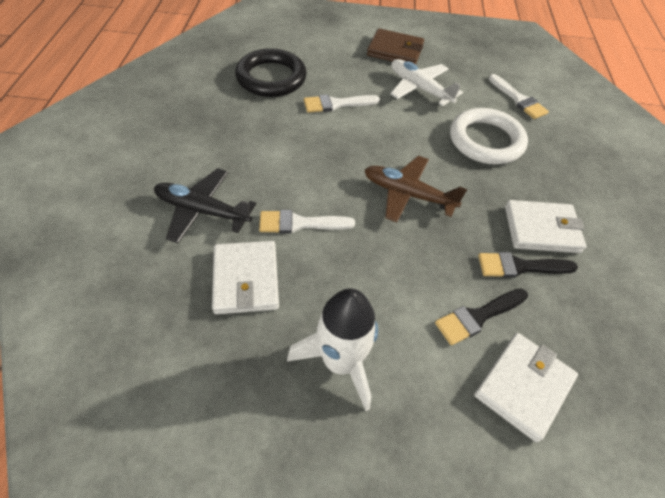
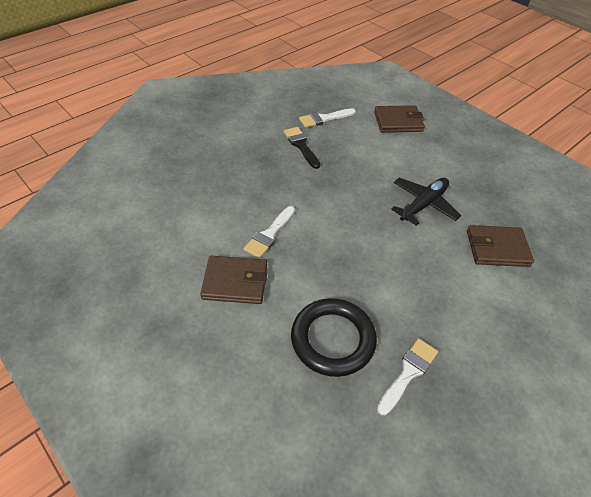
black brush: 2 -> 1
brown plane: 1 -> 0
brown wallet: 1 -> 3
white plane: 1 -> 0
white ring: 1 -> 0
white rocket: 1 -> 0
white wallet: 3 -> 0

